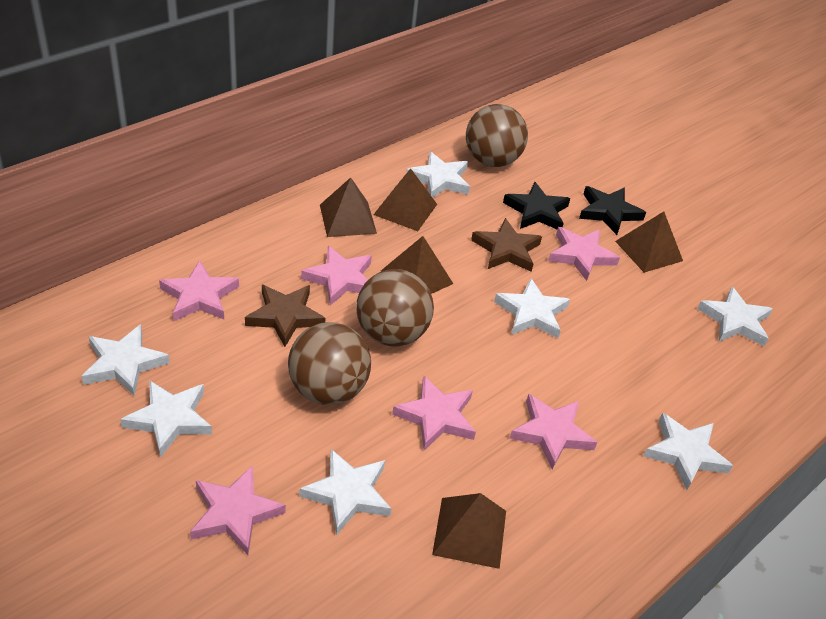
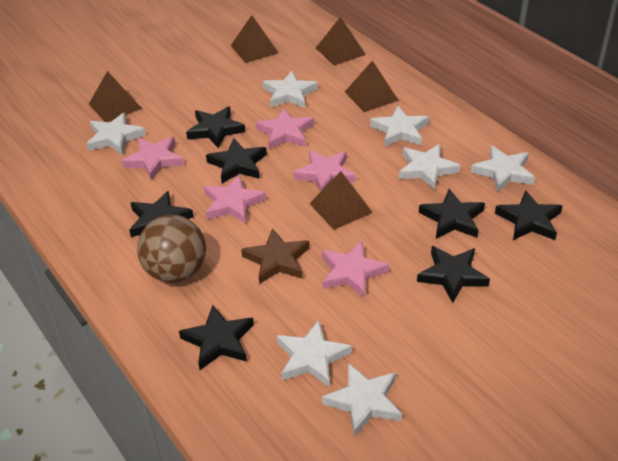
black star: 2 -> 7
brown ball: 3 -> 1
brown star: 2 -> 1
pink star: 6 -> 5

